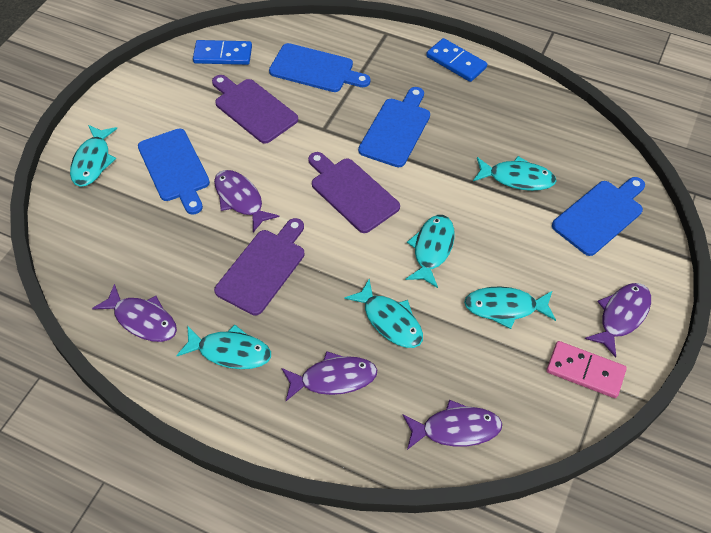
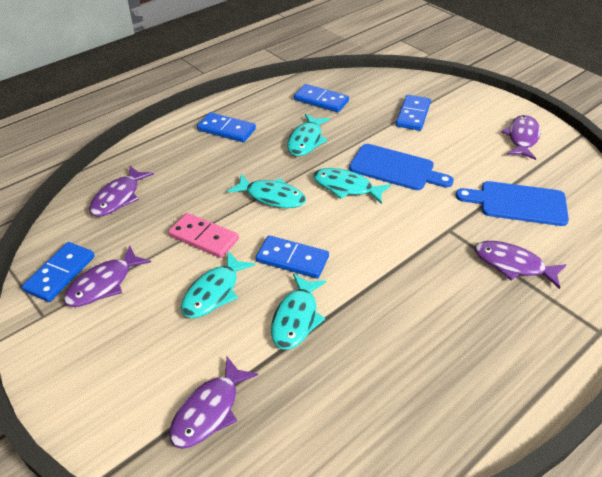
blue cutting board: 4 -> 2
blue domino: 2 -> 5
purple cutting board: 3 -> 0
turquoise fish: 6 -> 5

